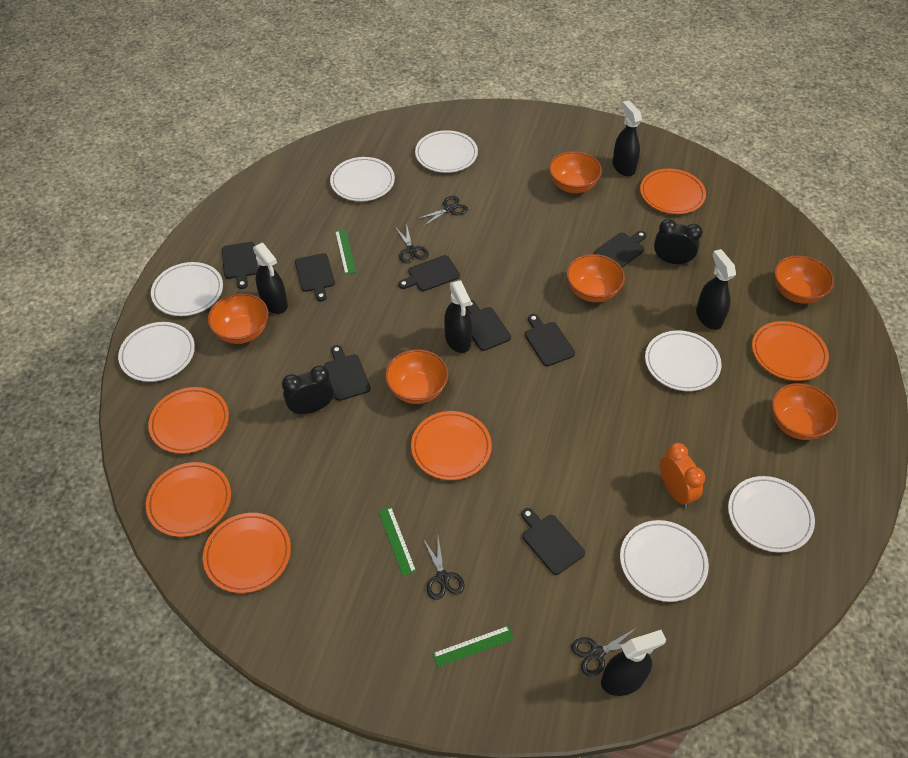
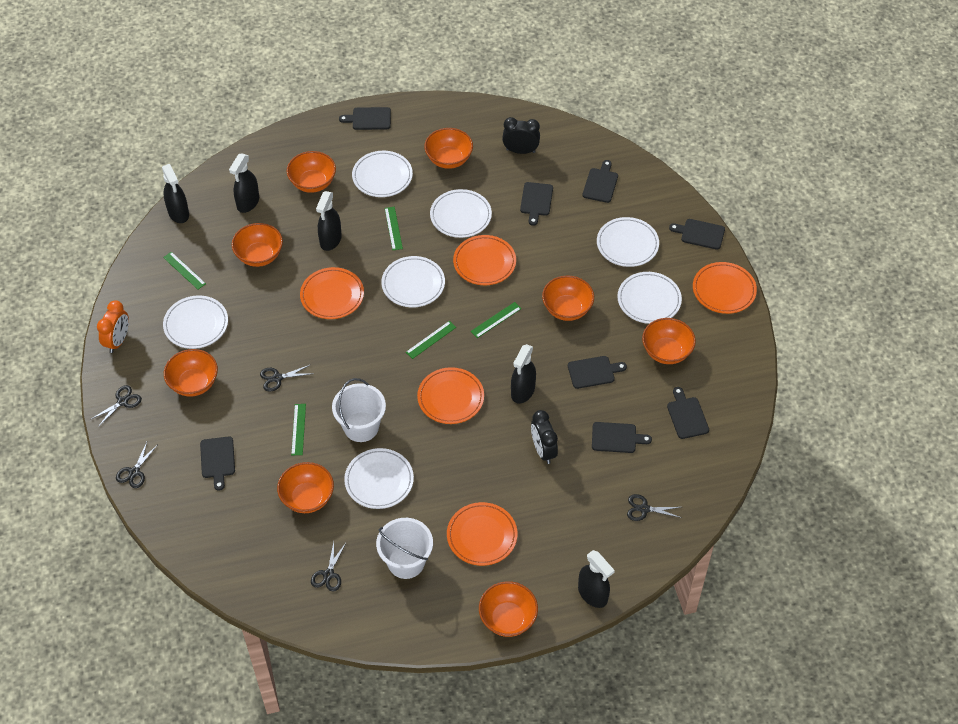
black scissors: 4 -> 5
green ruler: 3 -> 5
orange bowl: 6 -> 8
orange plate: 6 -> 5
white bucket: 0 -> 2

